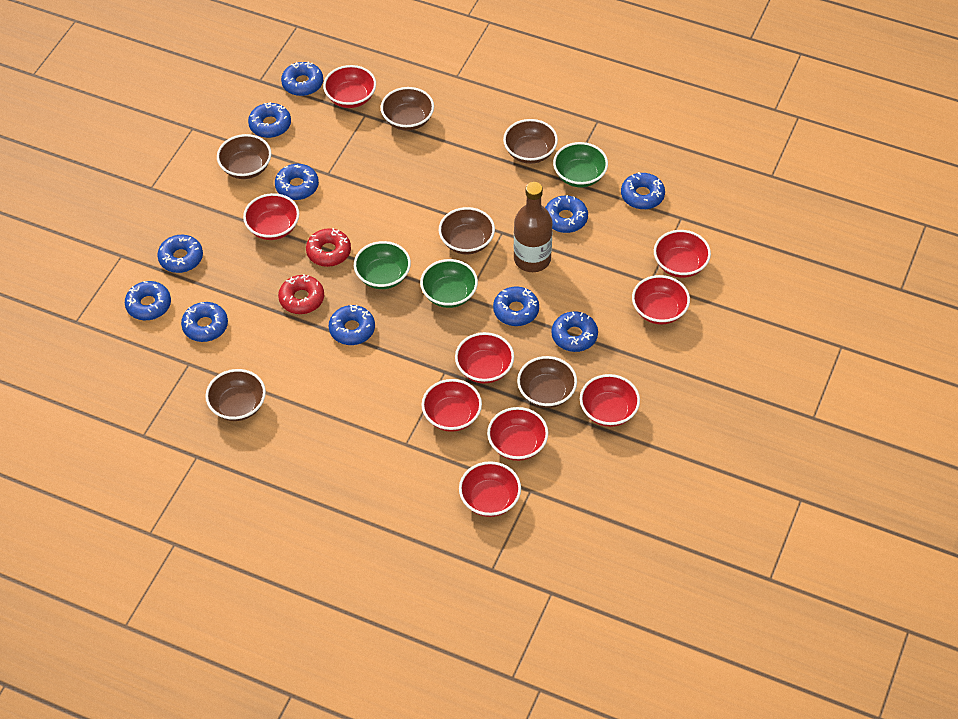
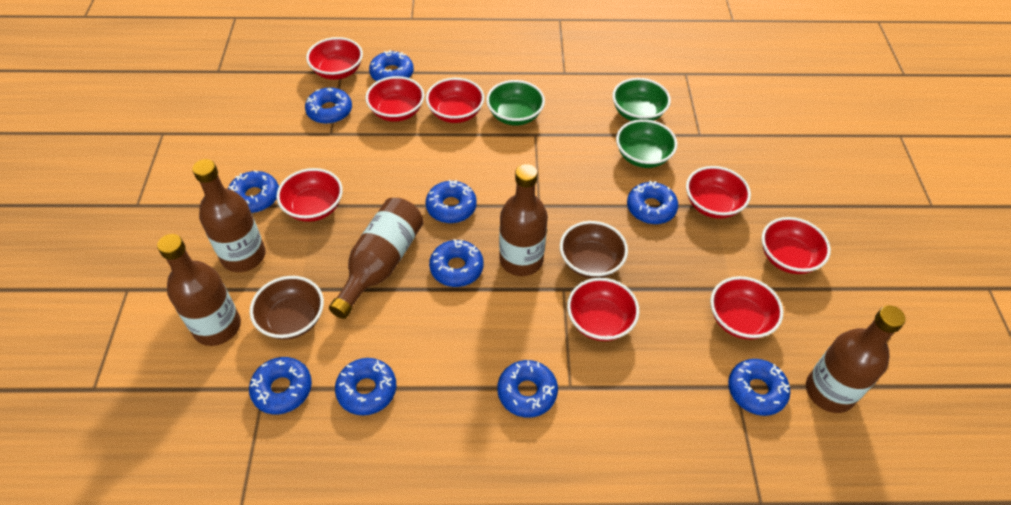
blue donut: 11 -> 10
brown bottle: 1 -> 5
brown bowl: 6 -> 2
red bowl: 9 -> 8
red donut: 2 -> 0

